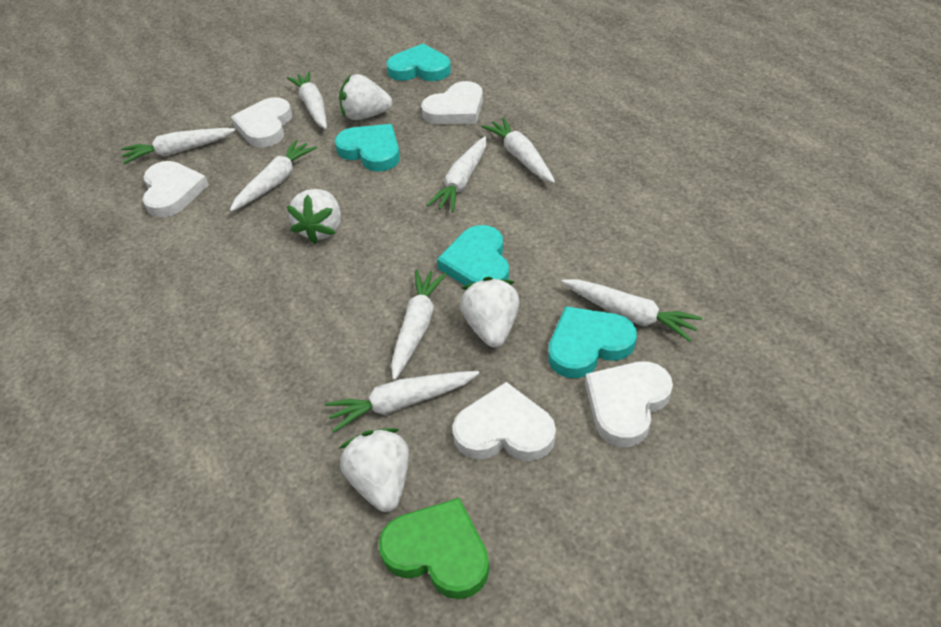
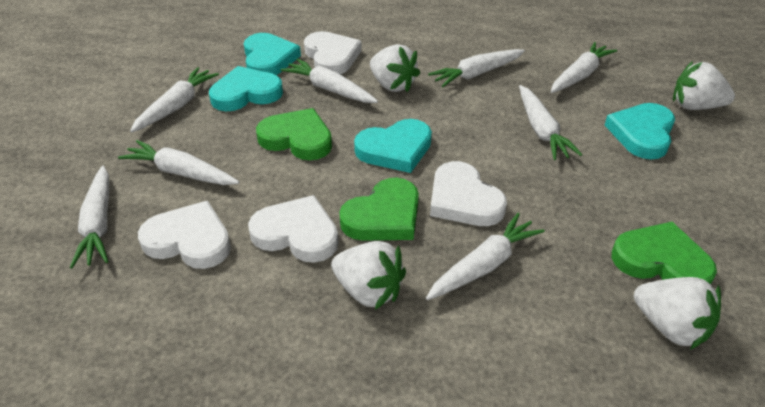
green heart: 1 -> 3
white heart: 5 -> 4

